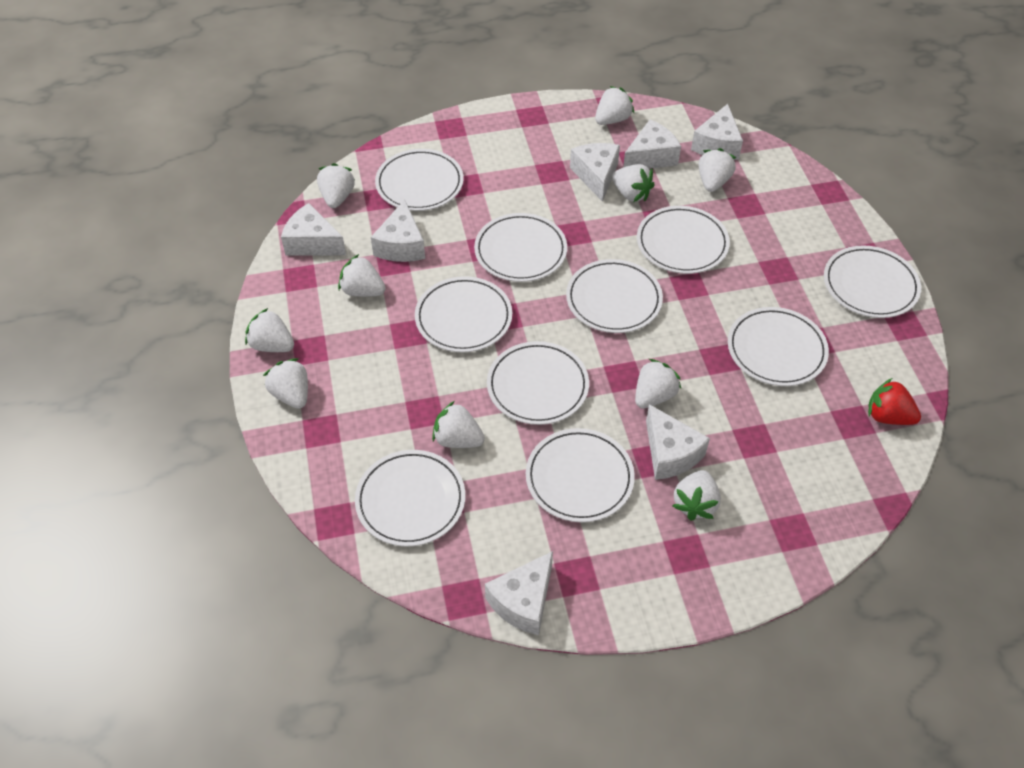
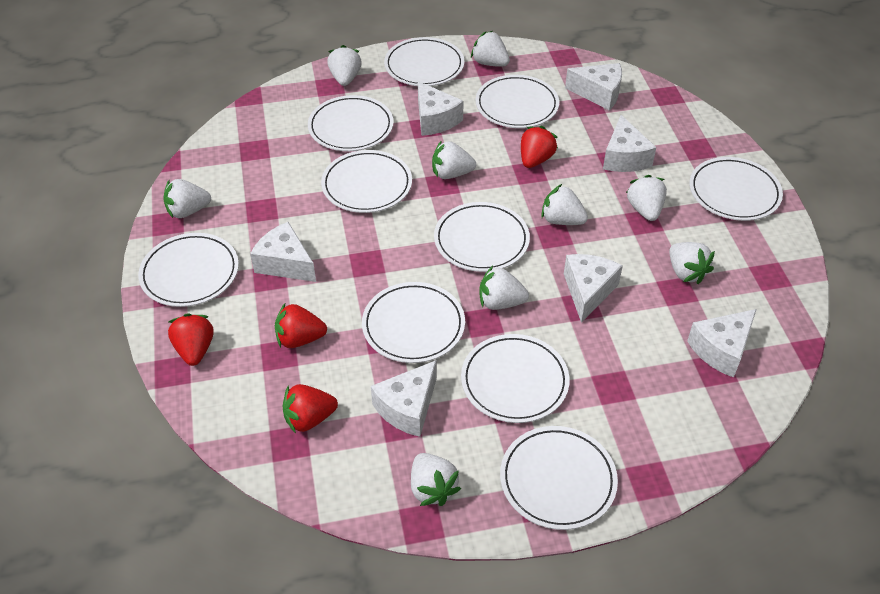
red strawberry: 1 -> 4
white strawberry: 10 -> 9

